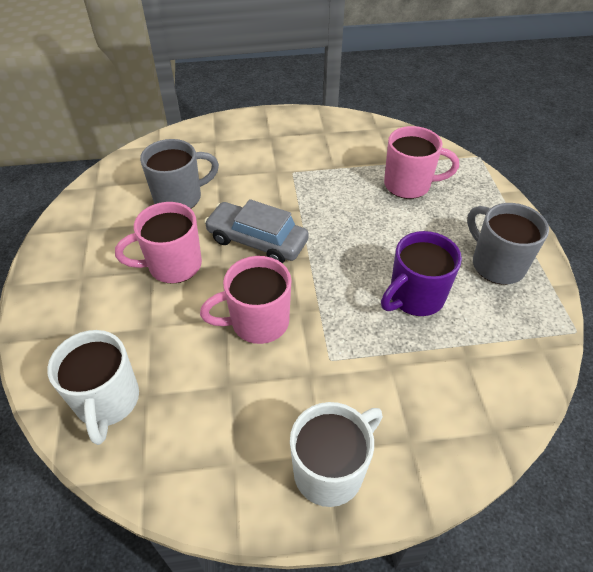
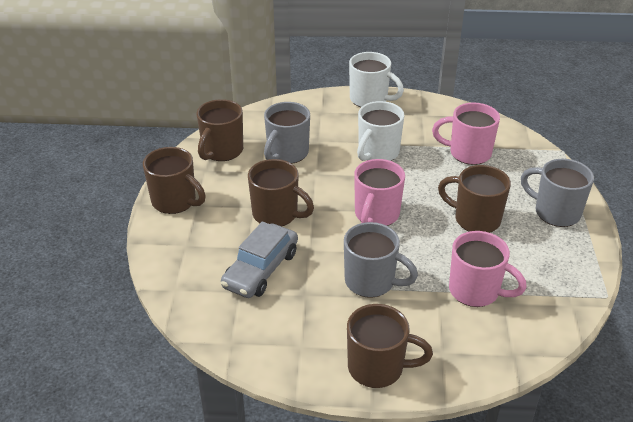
brown mug: 0 -> 5
grey mug: 2 -> 3
purple mug: 1 -> 0

